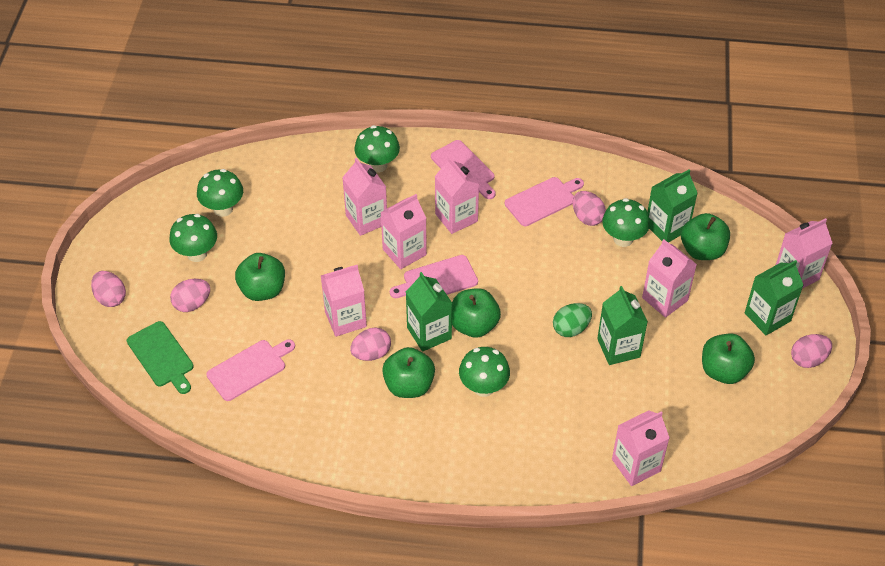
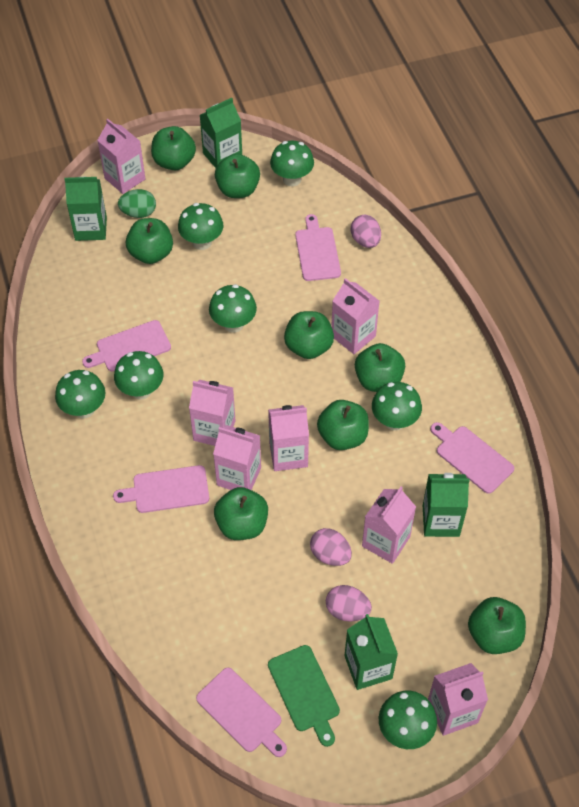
green apple: 5 -> 8
green mushroom: 5 -> 7
pink cutting board: 4 -> 5
pink egg: 5 -> 3

